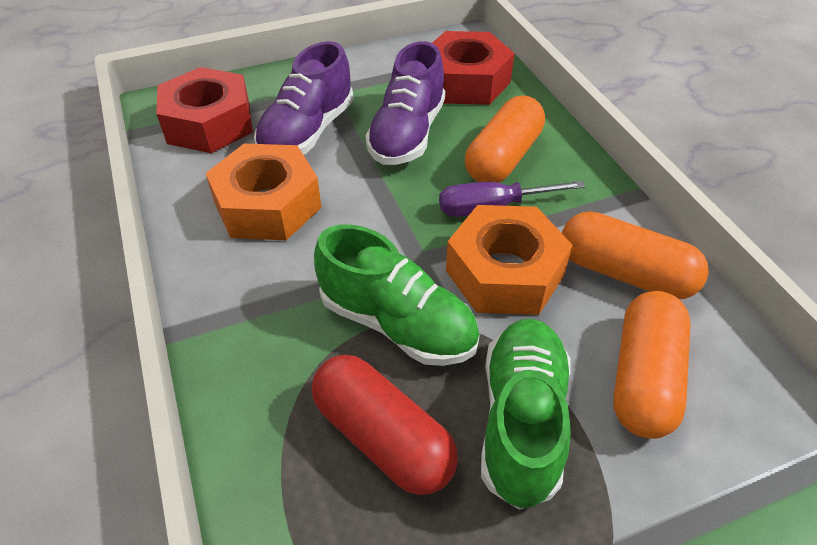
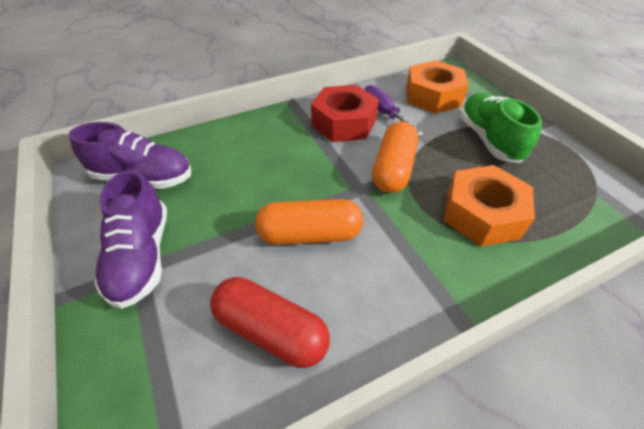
green shoe: 2 -> 1
orange capsule: 3 -> 2
red nut: 2 -> 1

